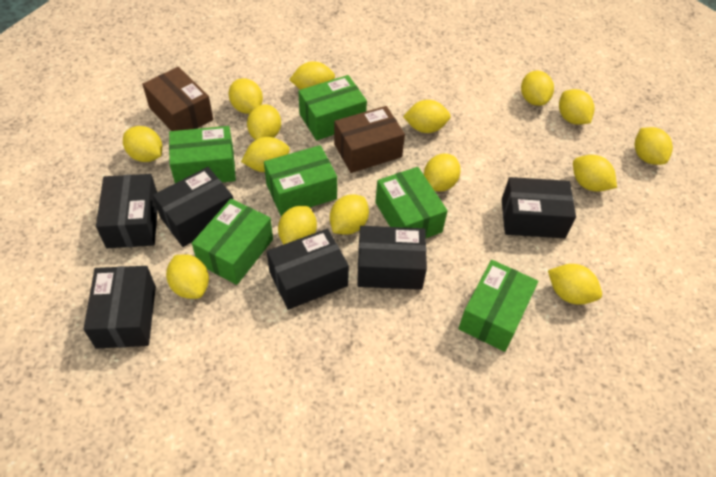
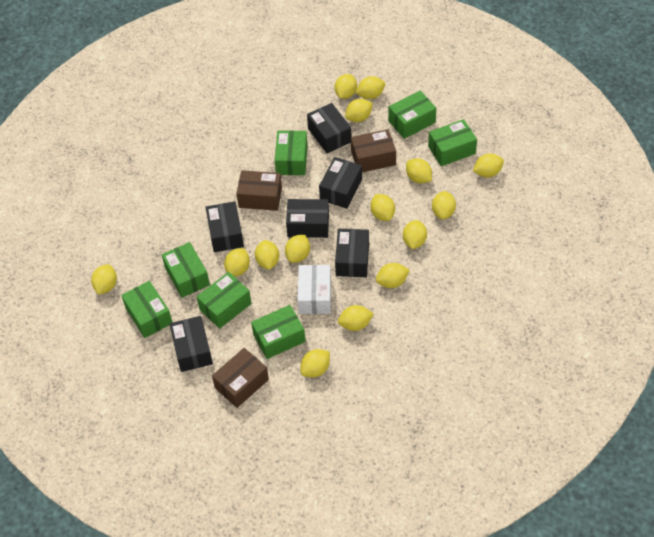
brown box: 2 -> 3
green box: 6 -> 7
white box: 0 -> 1

